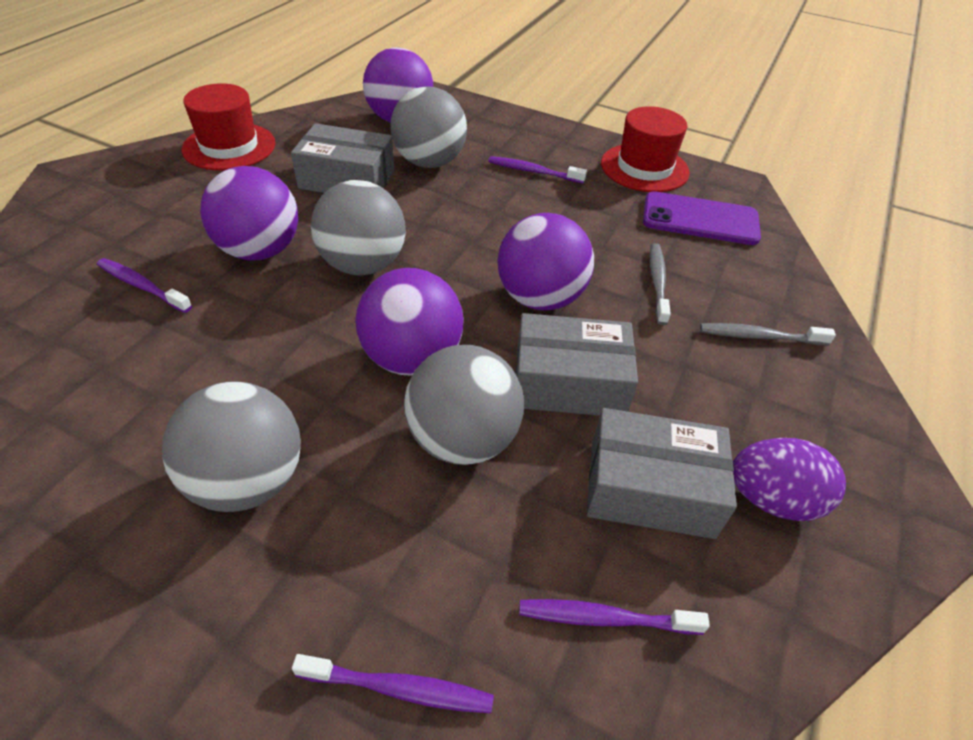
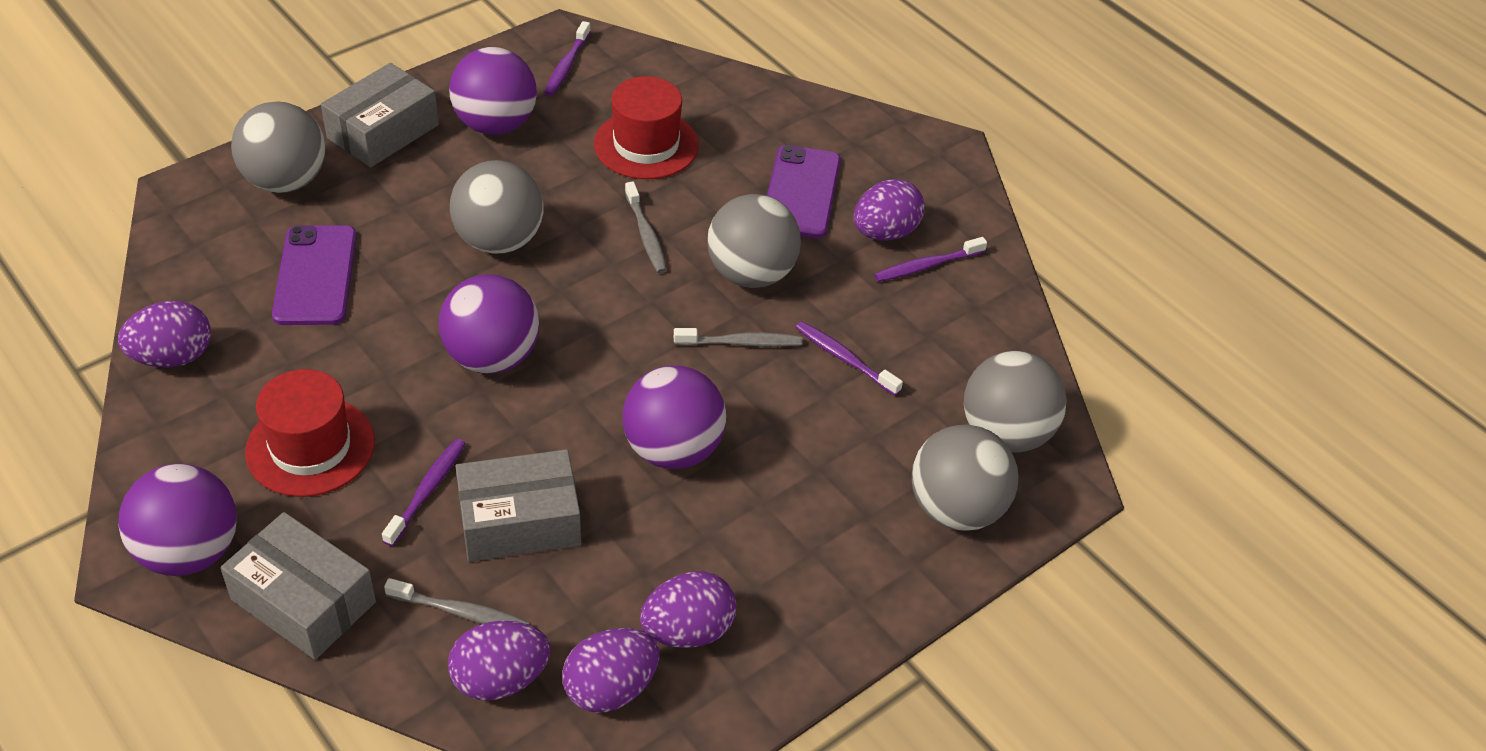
grey ball: 4 -> 5
grey toothbrush: 2 -> 3
purple egg: 1 -> 5
purple phone: 1 -> 2

